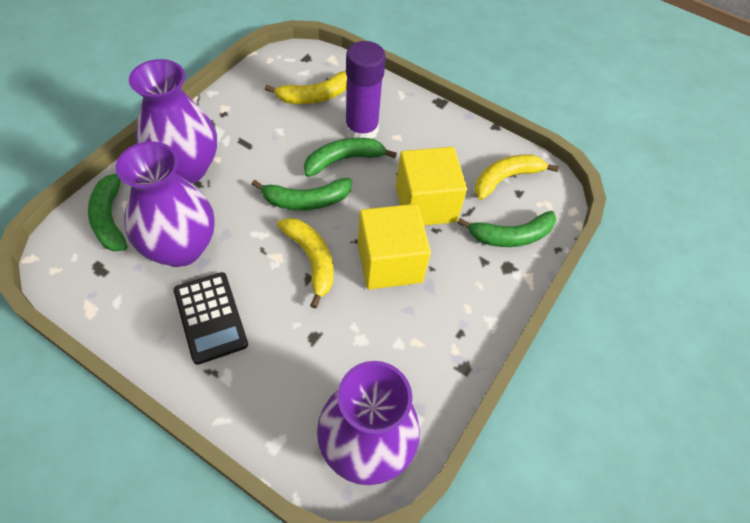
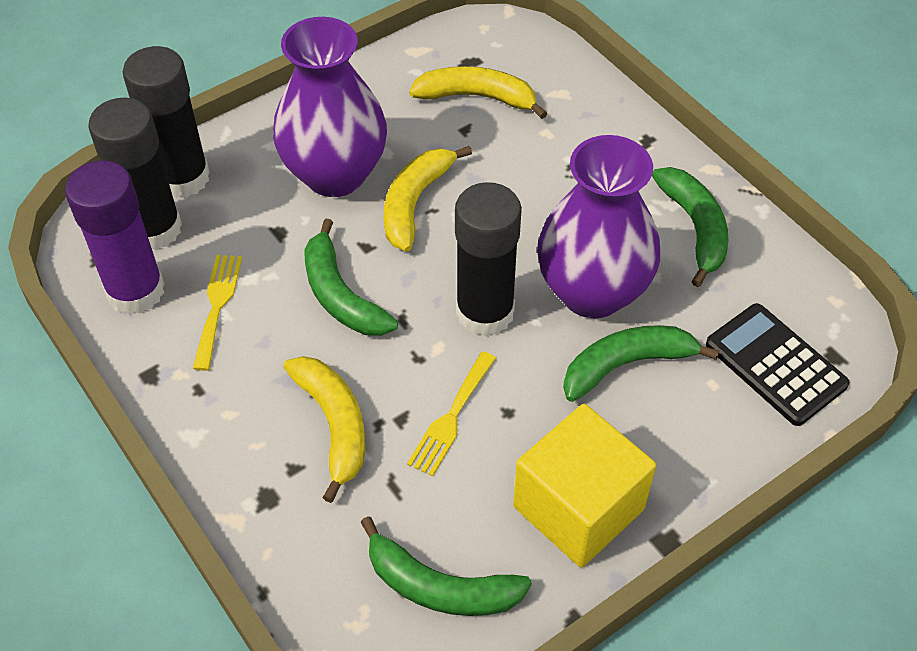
black glue stick: 0 -> 3
purple vase: 3 -> 2
yellow cube: 2 -> 1
yellow fork: 0 -> 2

